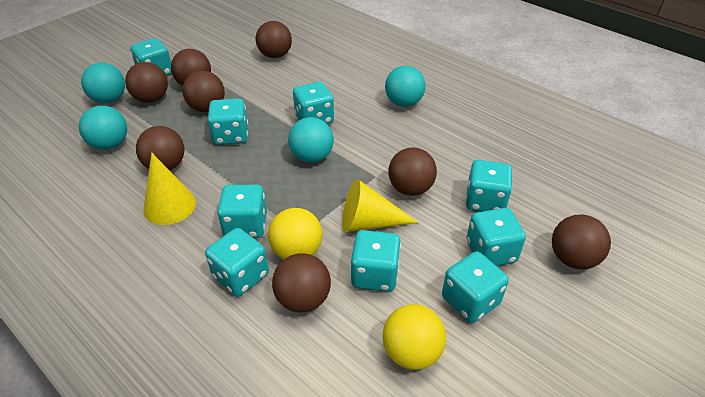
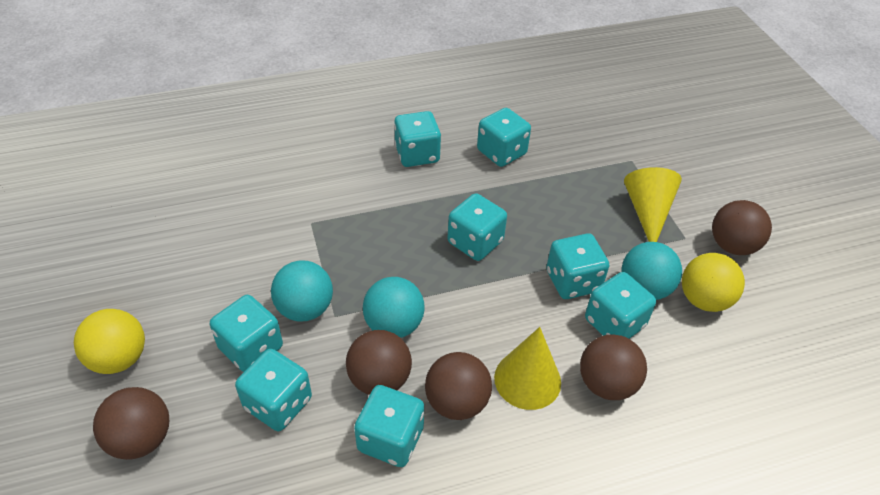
brown ball: 8 -> 5
turquoise ball: 4 -> 3
turquoise dice: 9 -> 8

